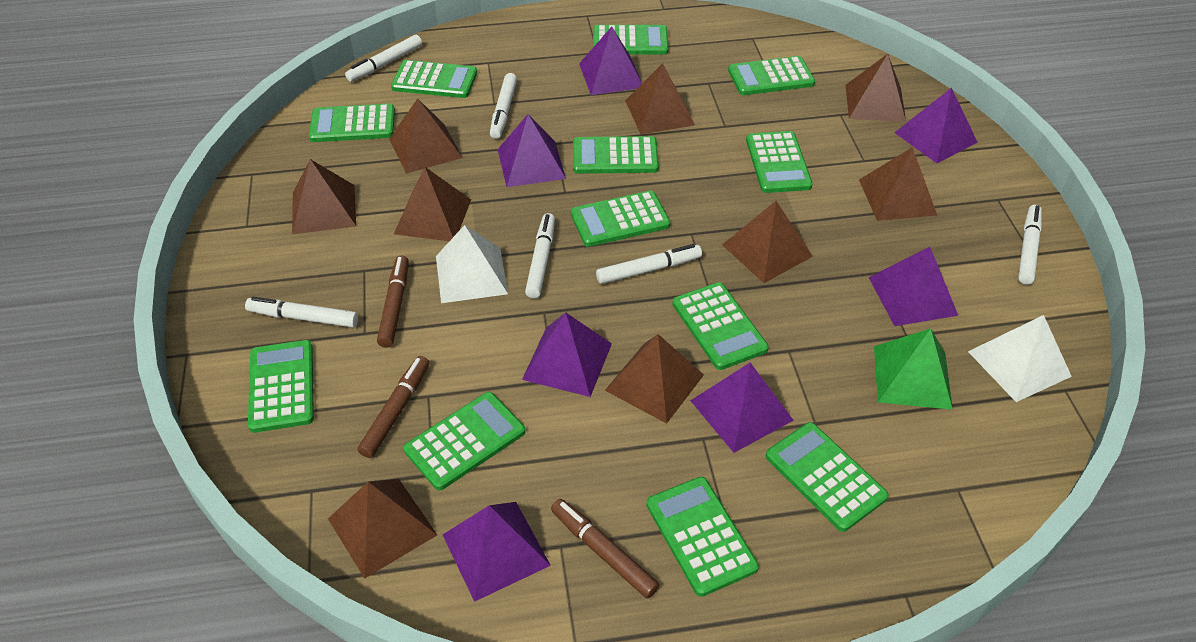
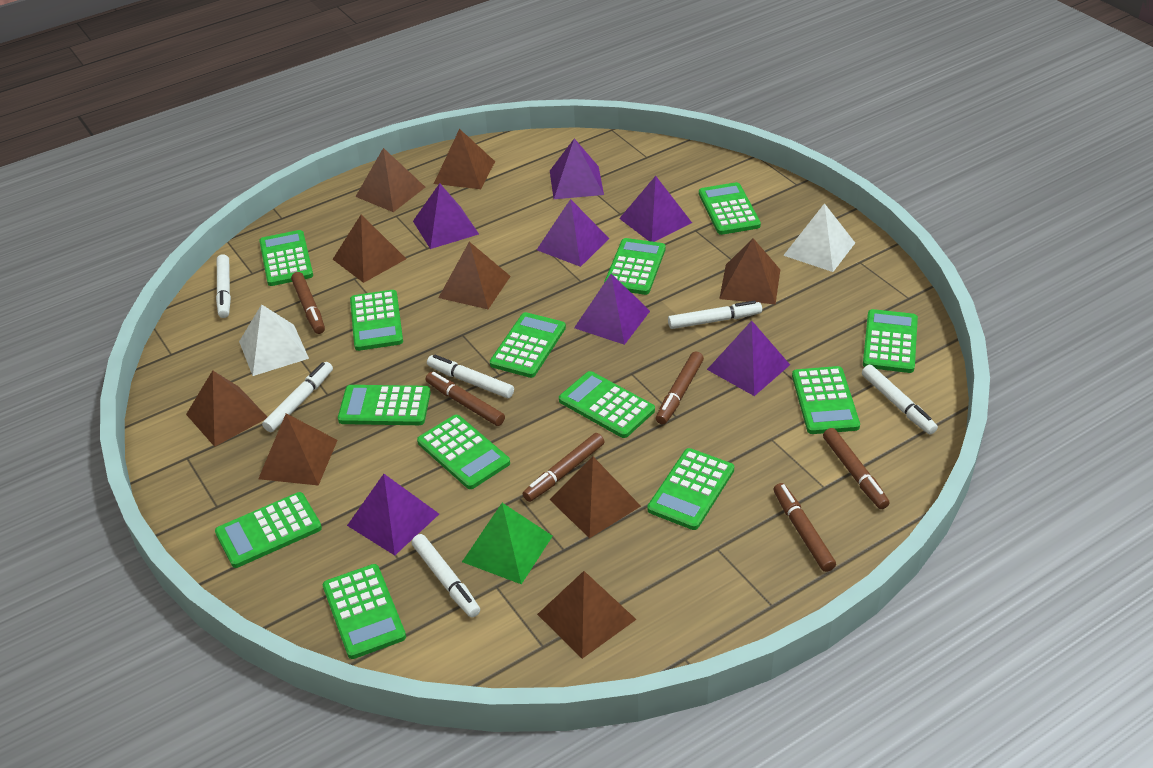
brown marker: 3 -> 6
green calculator: 12 -> 13

